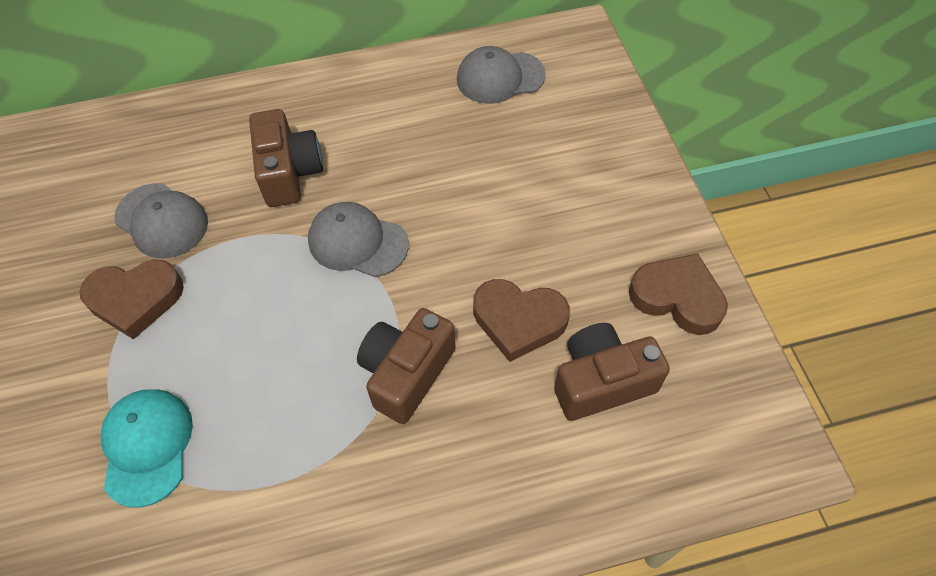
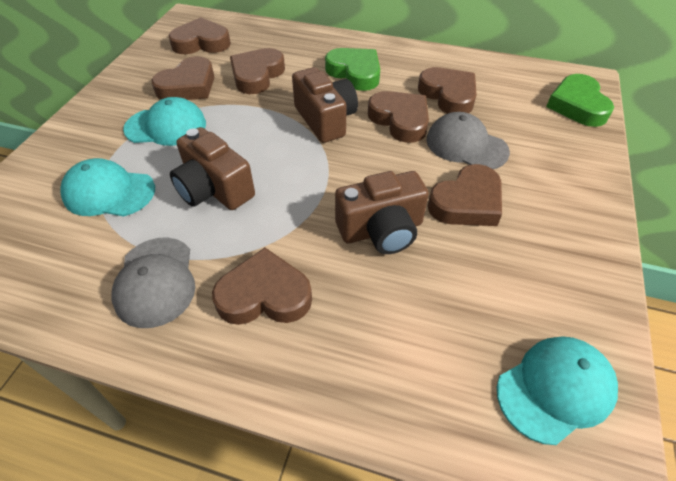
brown heart: 3 -> 7
green heart: 0 -> 2
grey cap: 3 -> 2
turquoise cap: 1 -> 3

